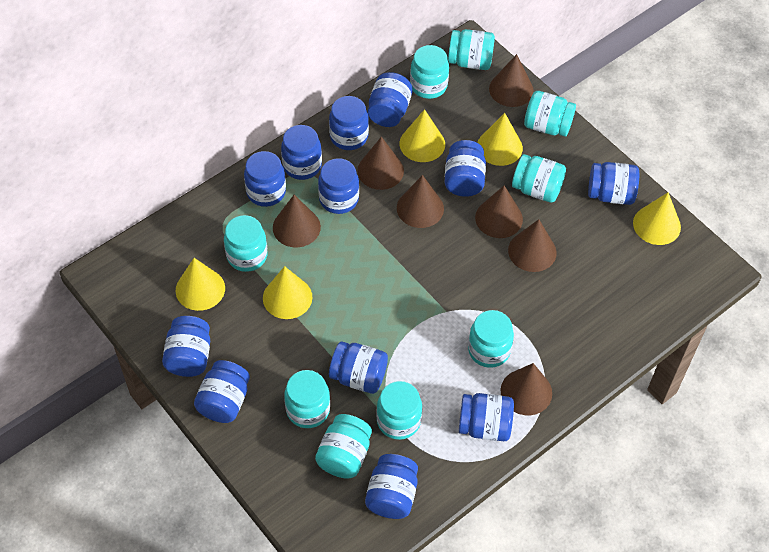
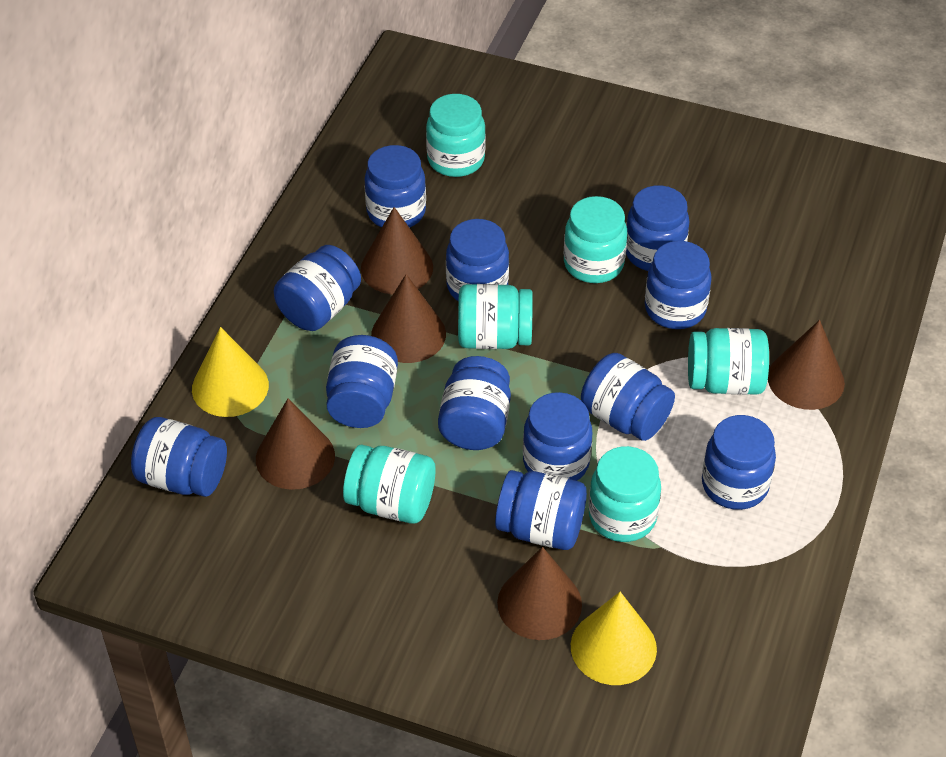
brown cone: 7 -> 5
turquoise jar: 9 -> 6
yellow cone: 5 -> 2

